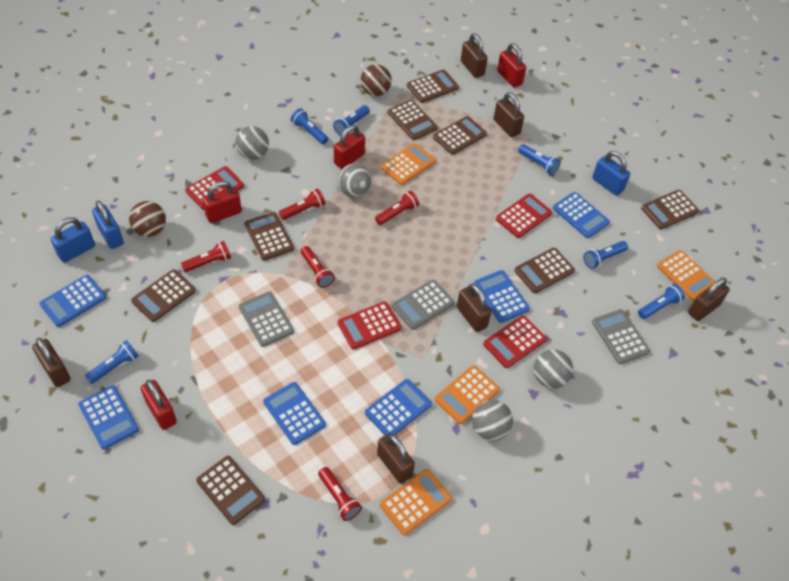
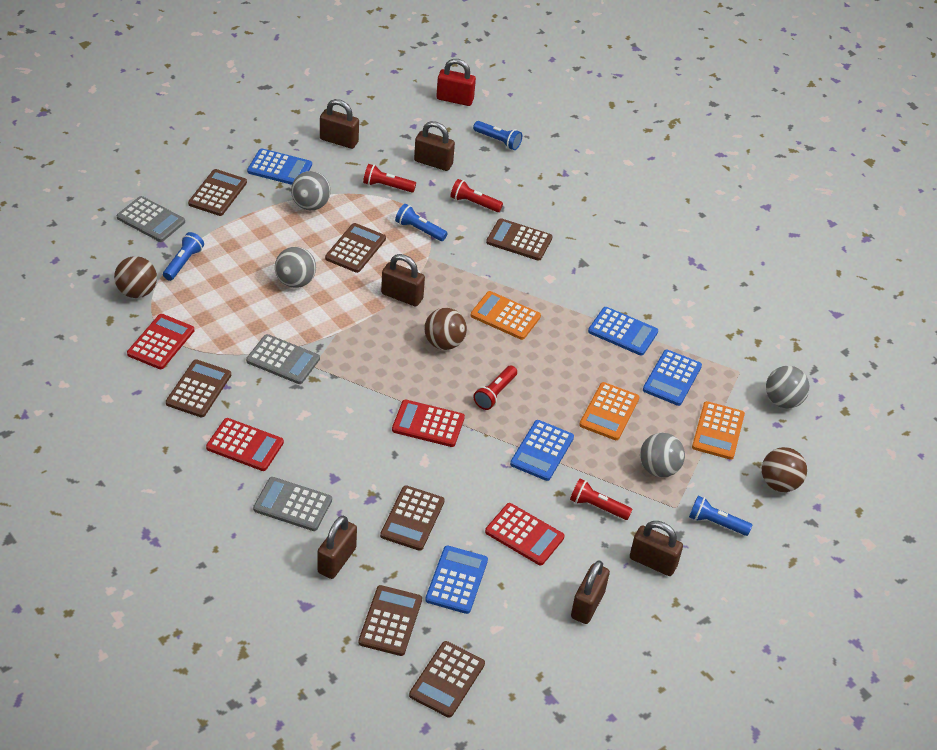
blue calculator: 6 -> 5
blue flashlight: 6 -> 4
blue padlock: 3 -> 0
brown ball: 2 -> 3
brown calculator: 8 -> 7
orange calculator: 4 -> 3
red flashlight: 5 -> 4
red padlock: 4 -> 1

